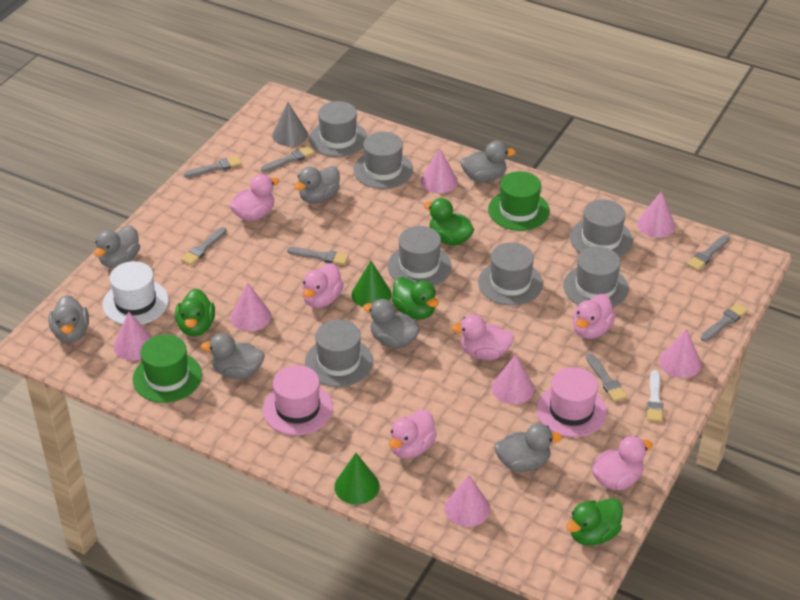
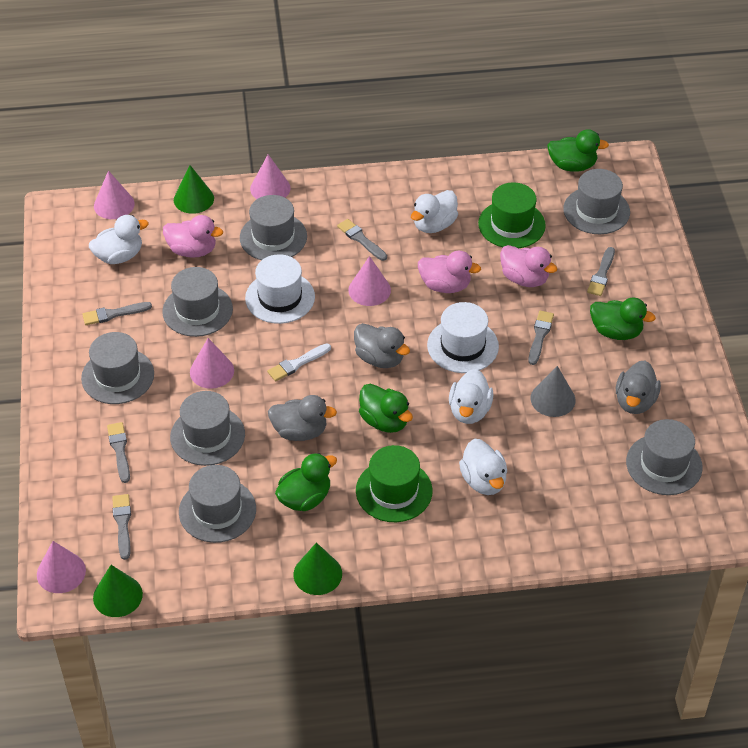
green cone: 2 -> 3
grey brush: 7 -> 6
grey duck: 7 -> 3
pink cone: 7 -> 5
pink duck: 6 -> 3
pink hat: 2 -> 0
white duck: 0 -> 4
white hat: 1 -> 2

